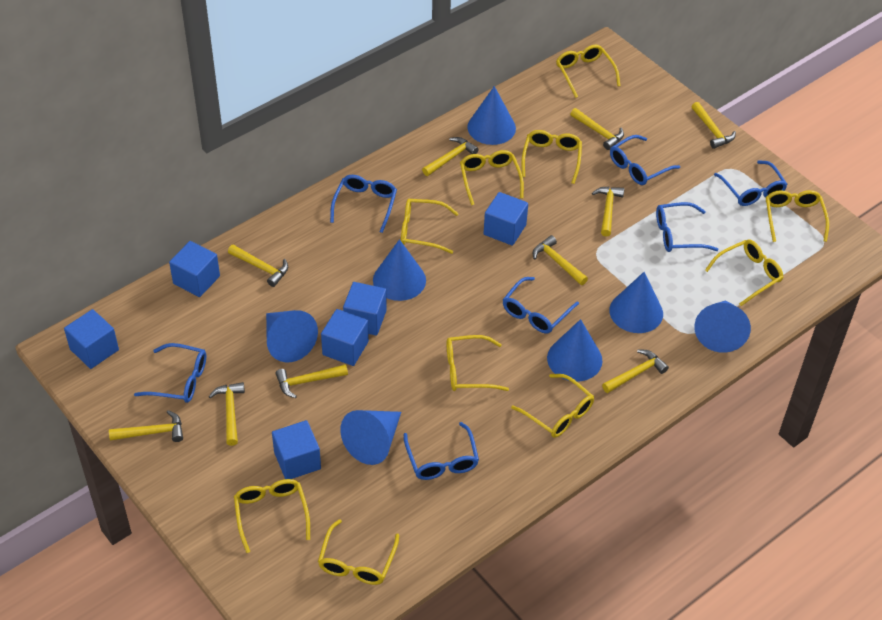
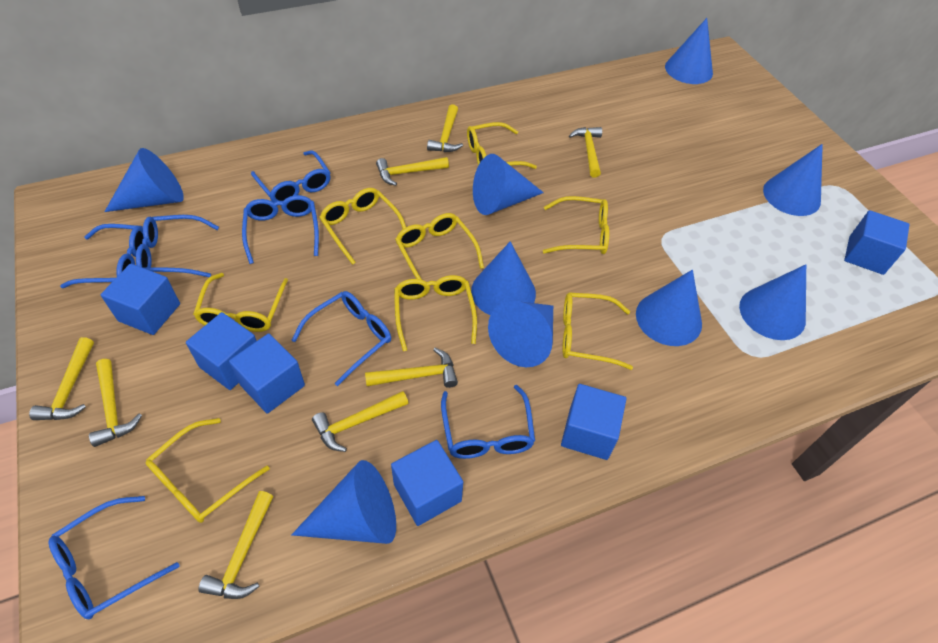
blue cone: 7 -> 9
yellow glasses: 10 -> 8
yellow hammer: 10 -> 8

